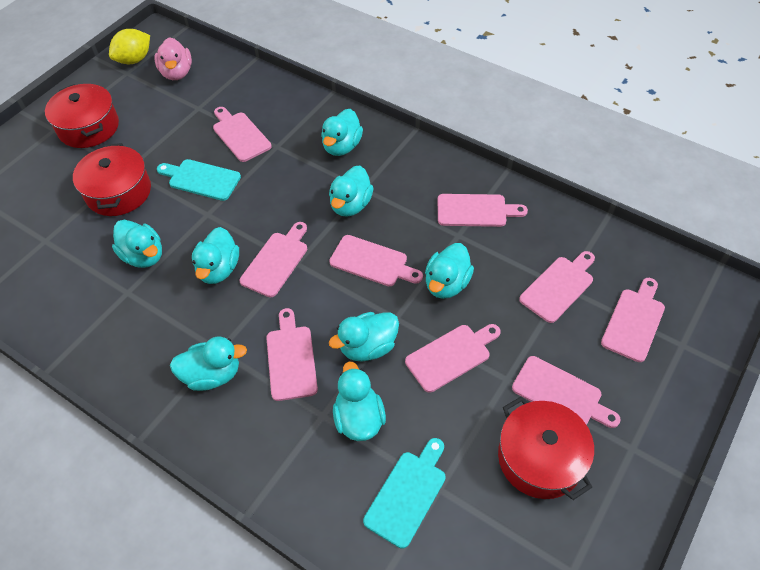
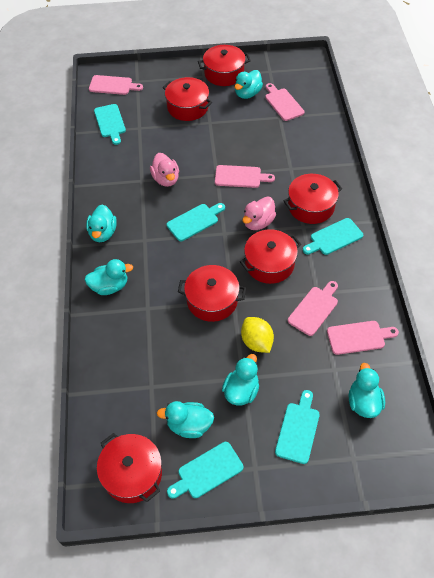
pink cutting board: 9 -> 5
pink duck: 1 -> 2
red pot: 3 -> 6
turquoise cutting board: 2 -> 5
turquoise duck: 8 -> 6

